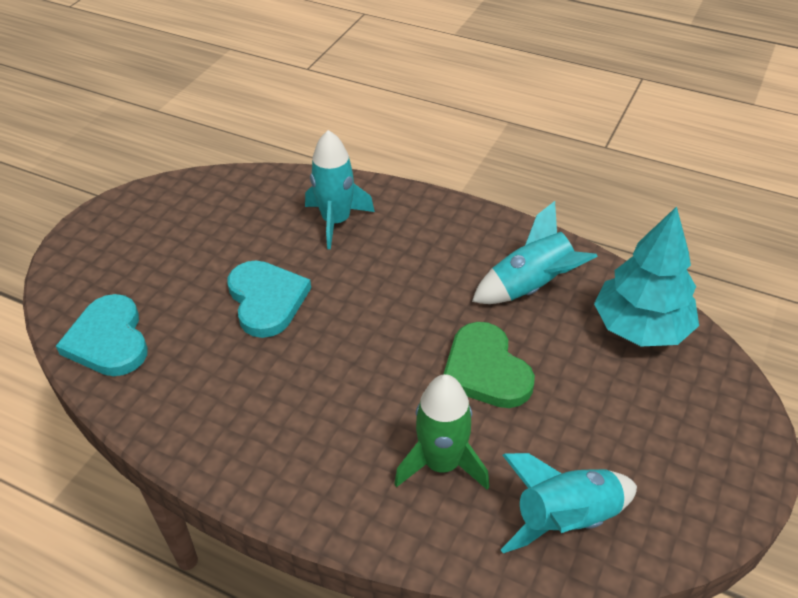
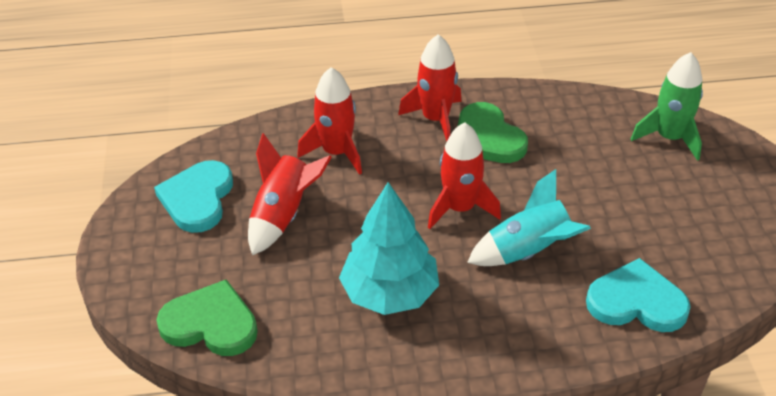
green heart: 1 -> 2
red rocket: 0 -> 4
turquoise rocket: 3 -> 1

